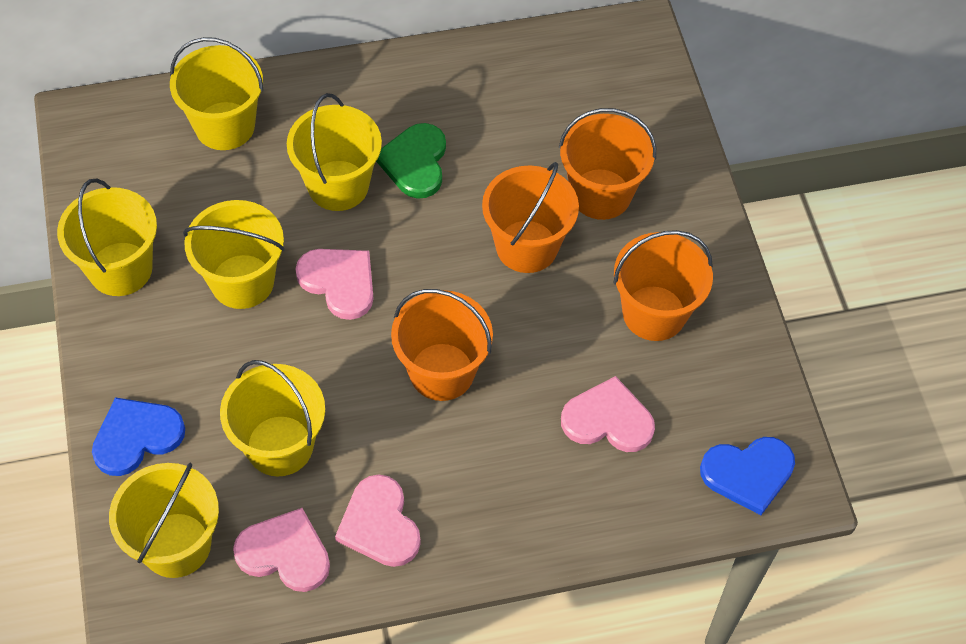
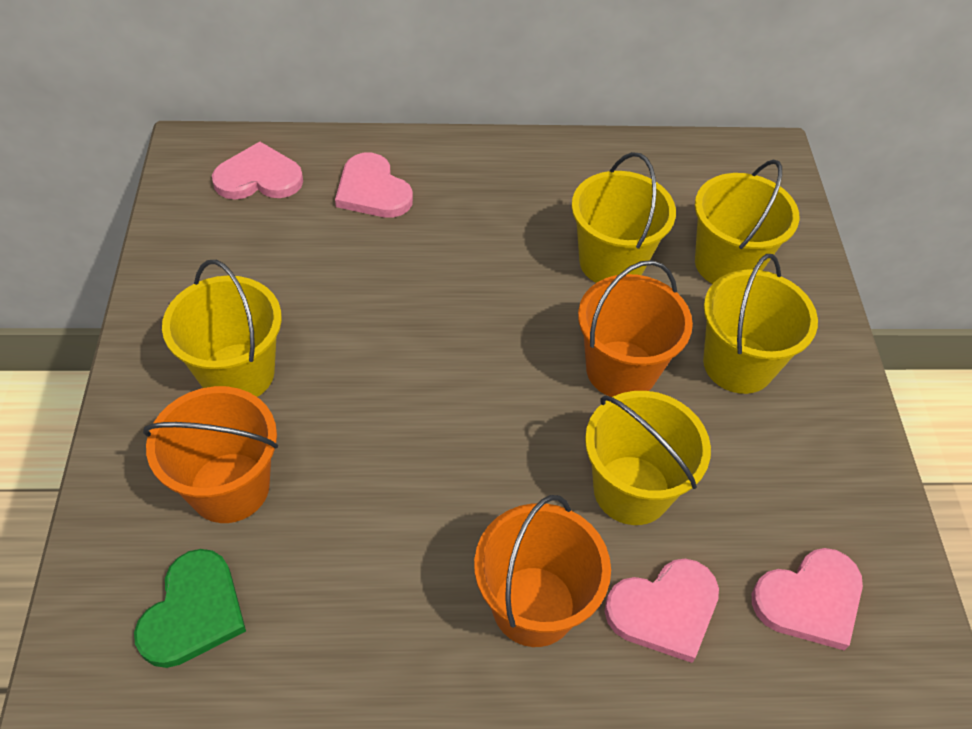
blue heart: 2 -> 0
orange bucket: 4 -> 3
yellow bucket: 6 -> 5

